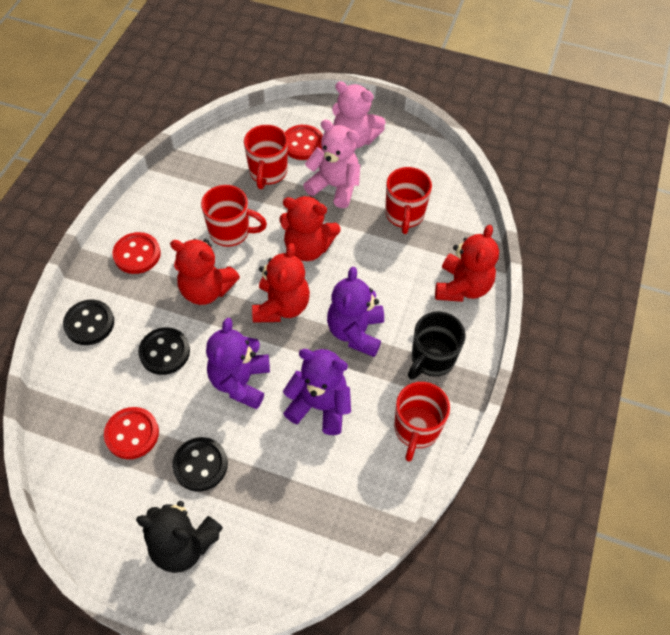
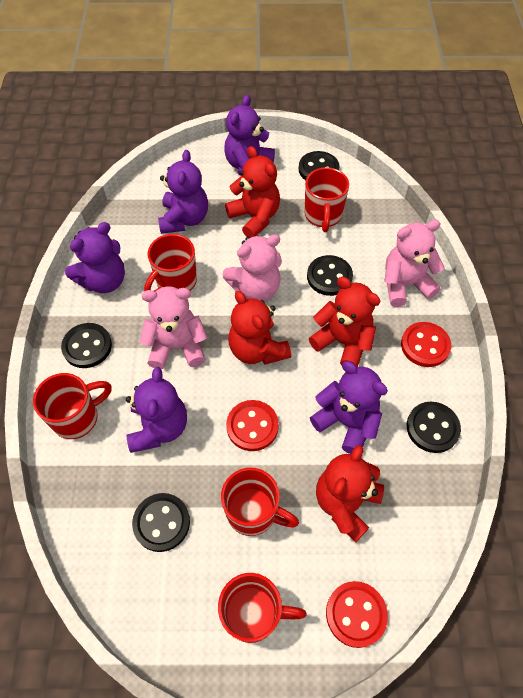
black button: 3 -> 5
black mug: 1 -> 0
black teddy bear: 1 -> 0
pink teddy bear: 2 -> 3
purple teddy bear: 3 -> 5
red mug: 4 -> 5

